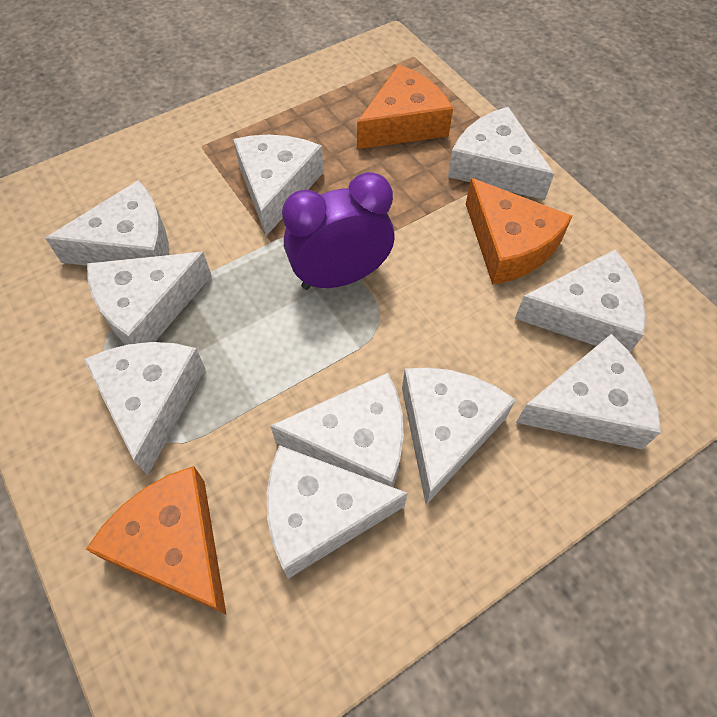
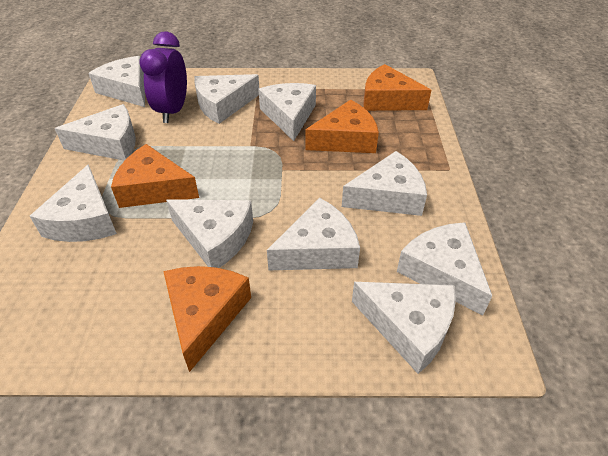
orange cheese: 3 -> 4

